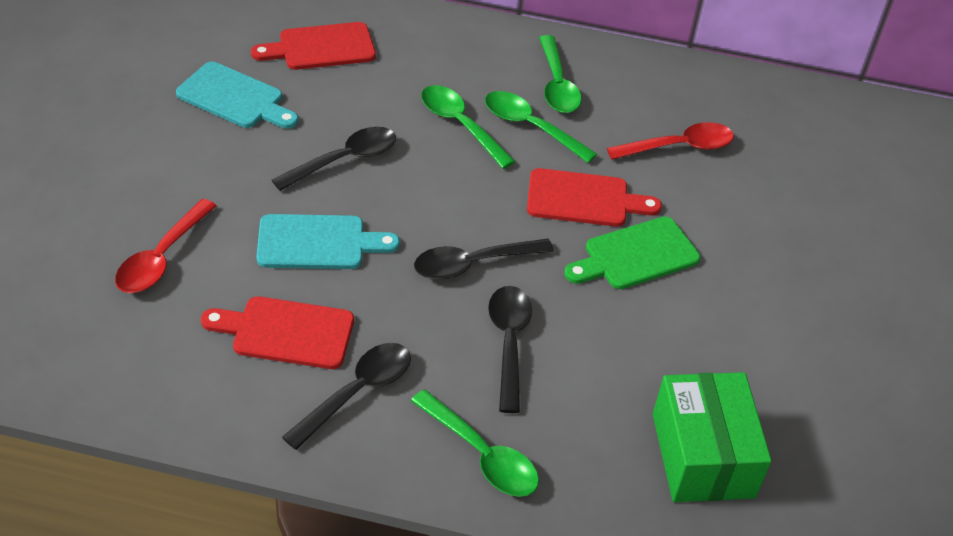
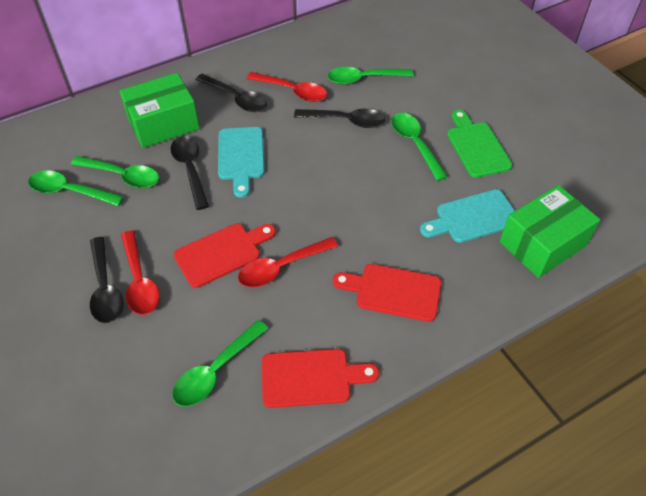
green box: 1 -> 2
green spoon: 4 -> 5
red spoon: 2 -> 3

